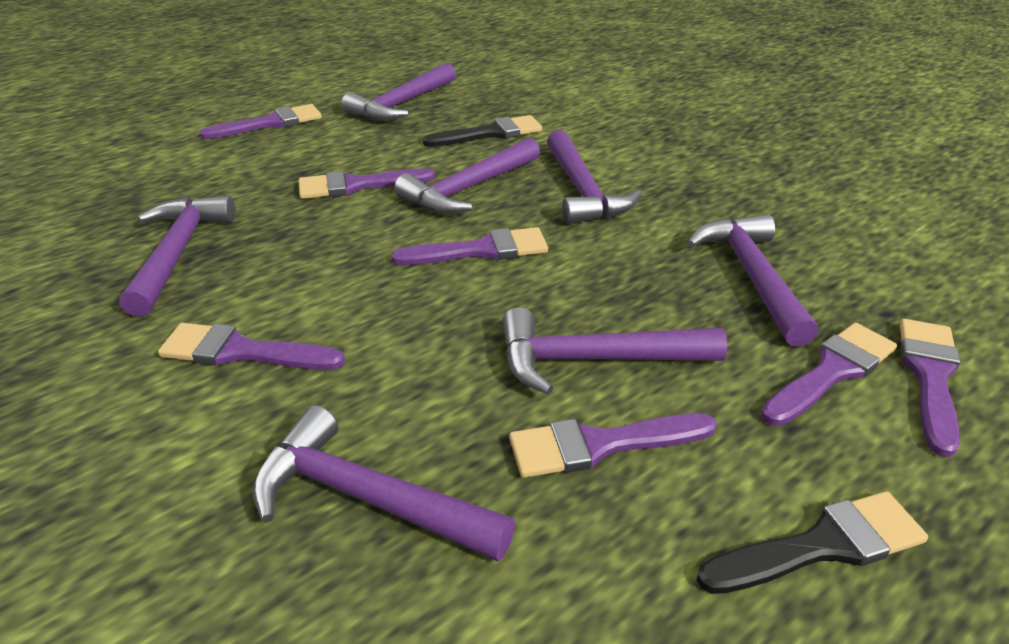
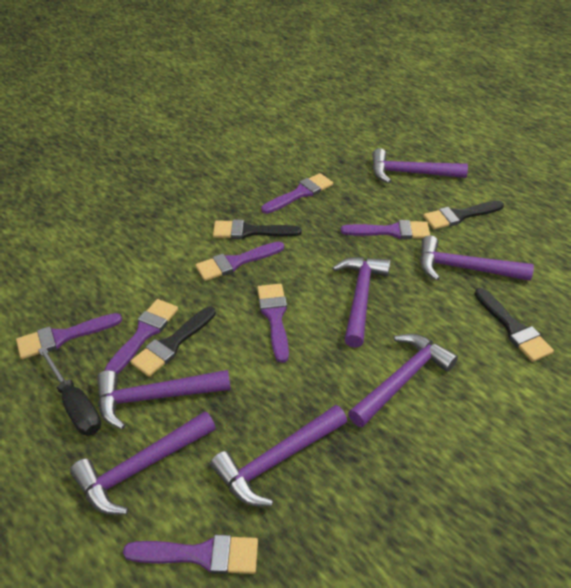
black brush: 2 -> 4
black screwdriver: 0 -> 1

